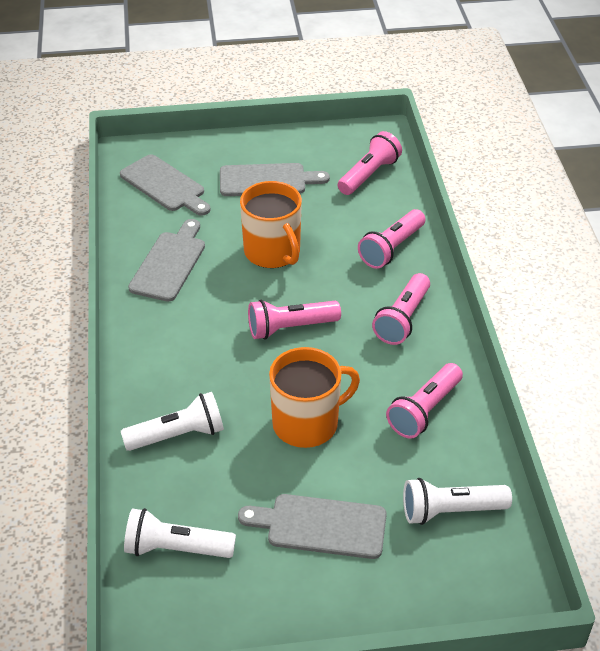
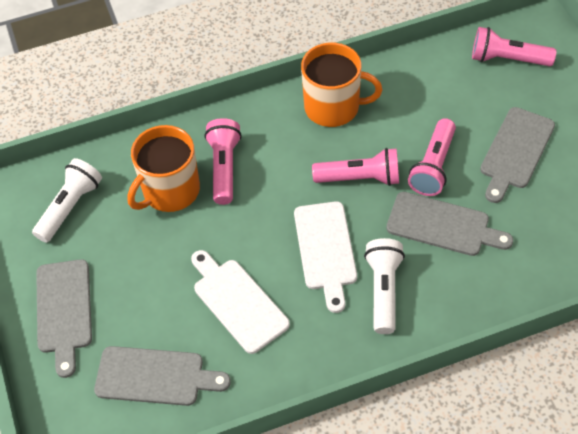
pink flashlight: 5 -> 4
white cutting board: 0 -> 2
white flashlight: 3 -> 2

